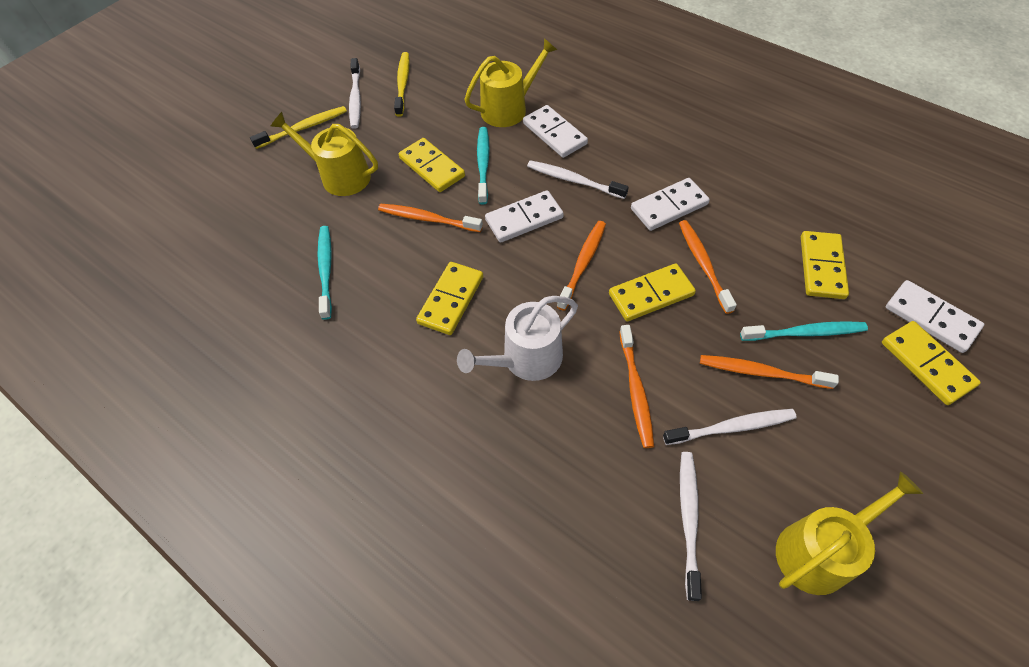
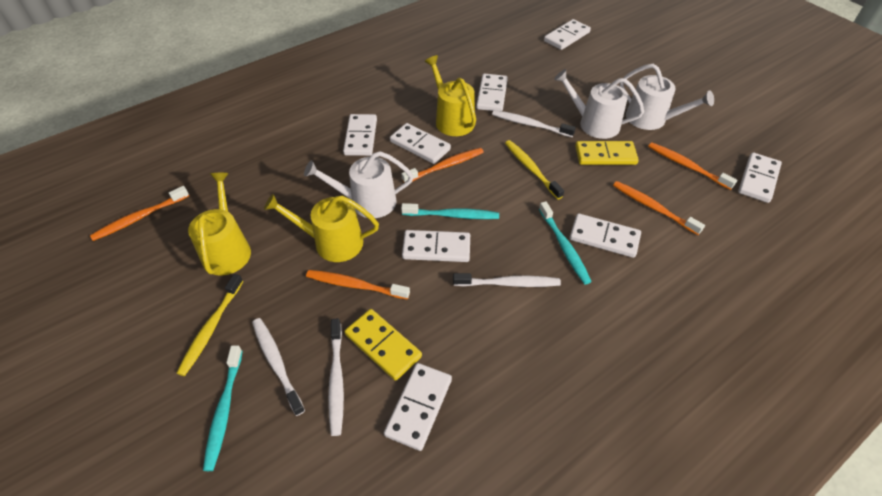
white domino: 4 -> 8
white watering can: 1 -> 3
yellow domino: 5 -> 2

